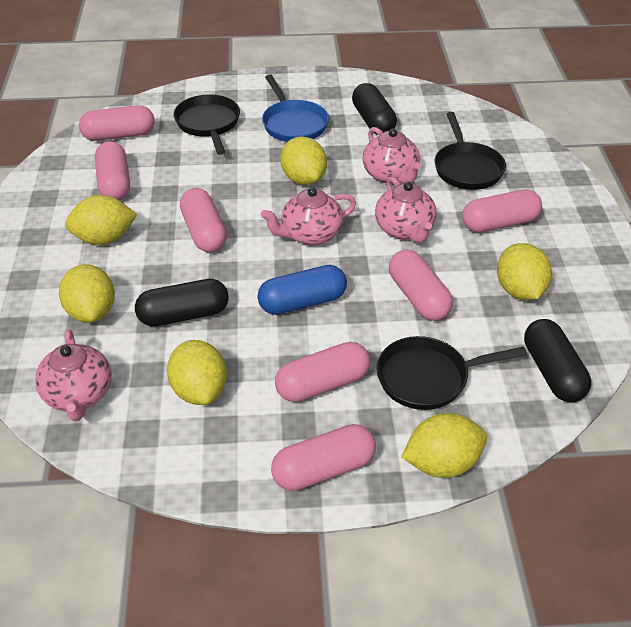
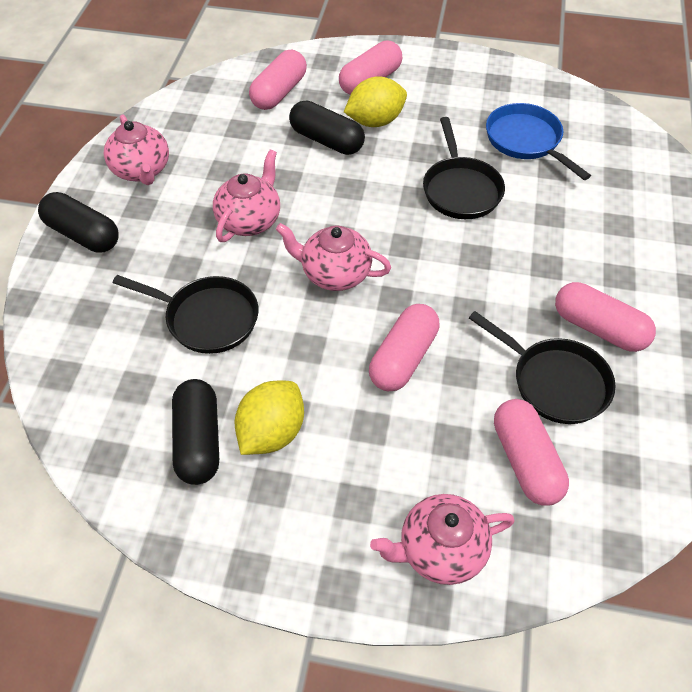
blue capsule: 1 -> 0
pink capsule: 7 -> 5
yellow lemon: 6 -> 2

